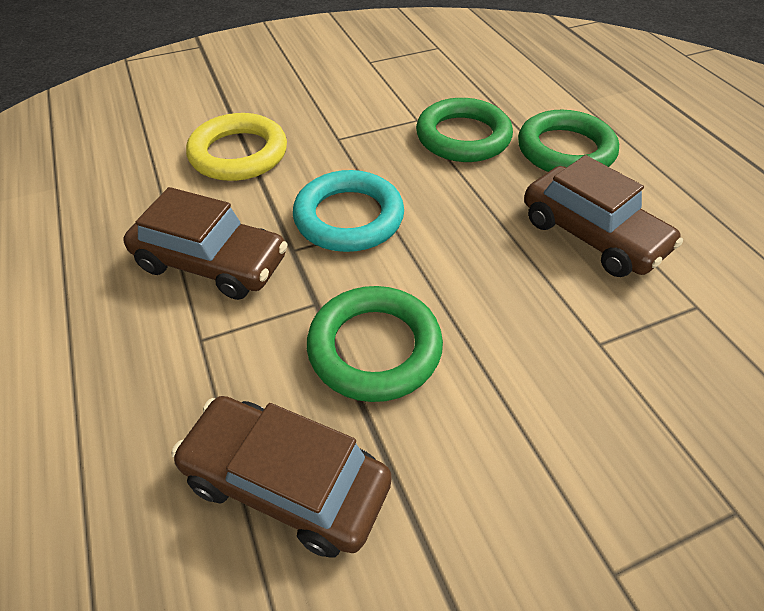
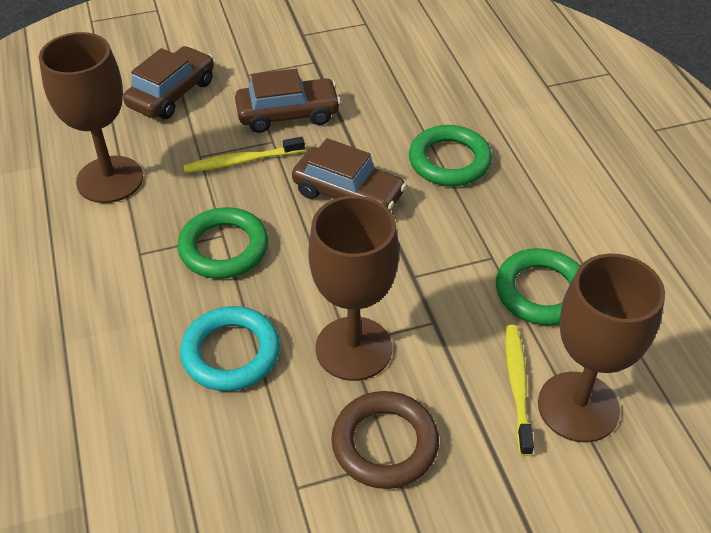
brown goblet: 0 -> 3
brown ring: 0 -> 1
yellow ring: 1 -> 0
yellow toothbrush: 0 -> 2

